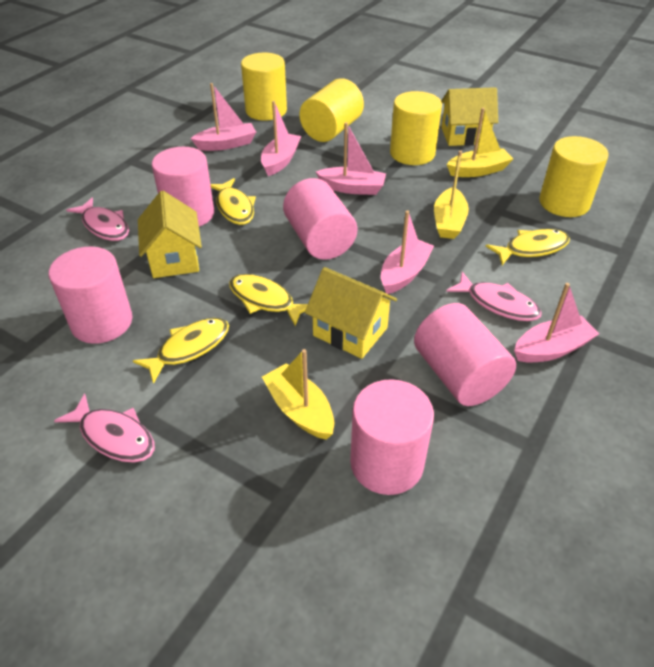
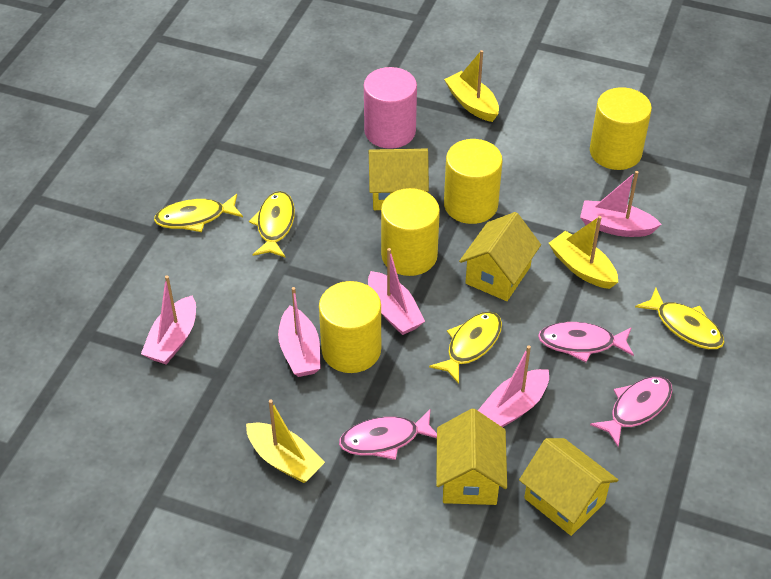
pink cylinder: 5 -> 1
yellow house: 3 -> 4

